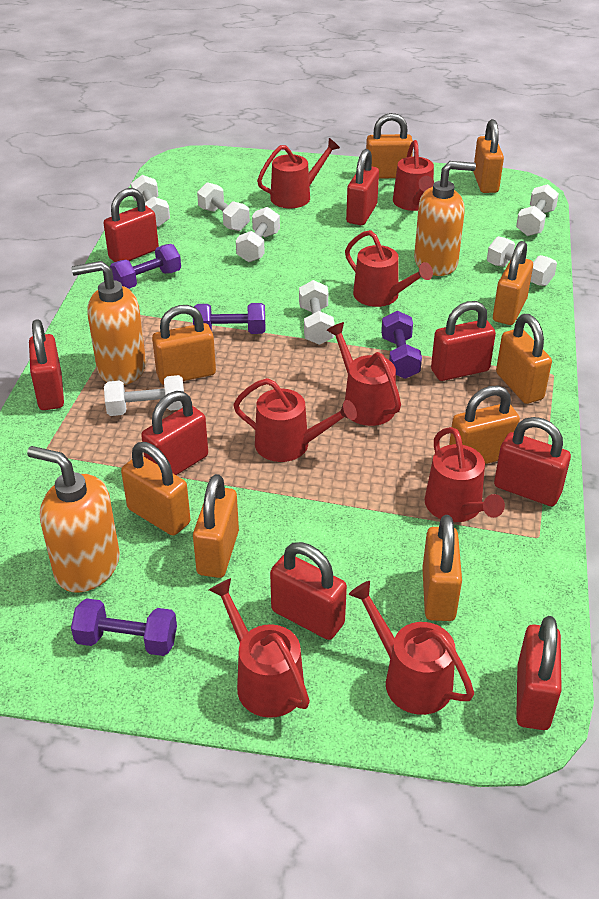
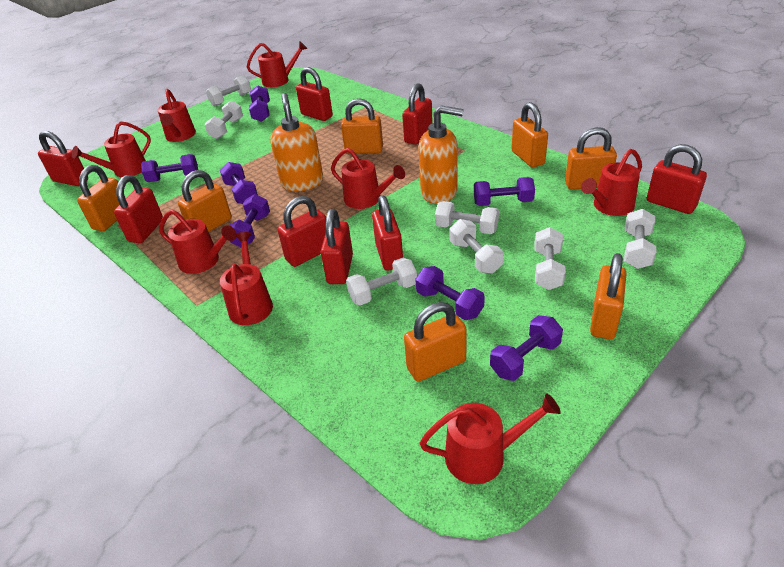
orange padlock: 9 -> 7
orange soap dispenser: 3 -> 2
purple dumbbell: 4 -> 7

